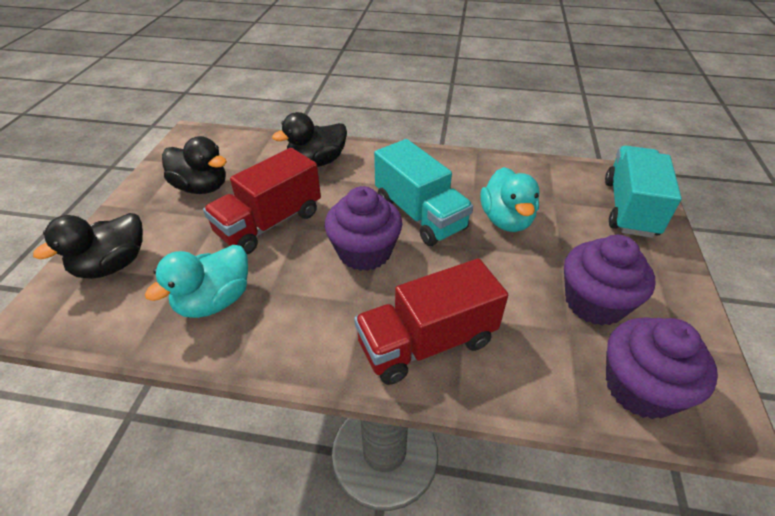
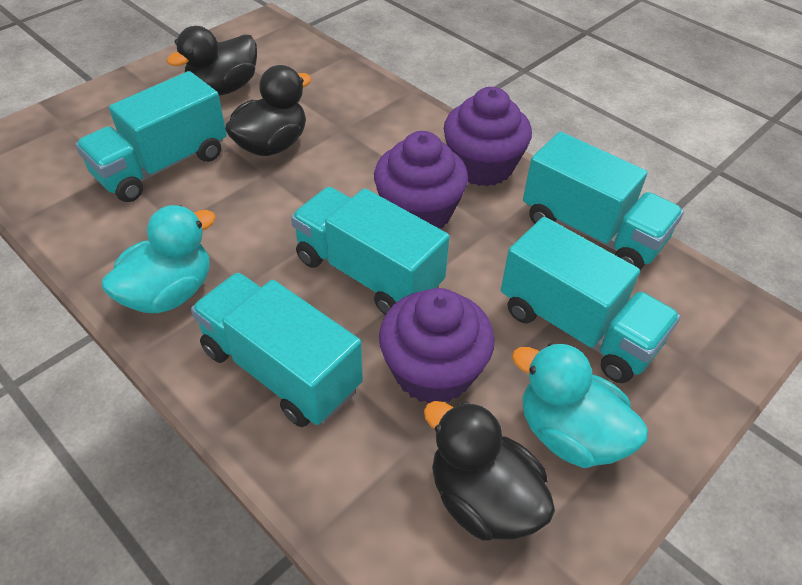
red truck: 2 -> 0
turquoise truck: 2 -> 5

